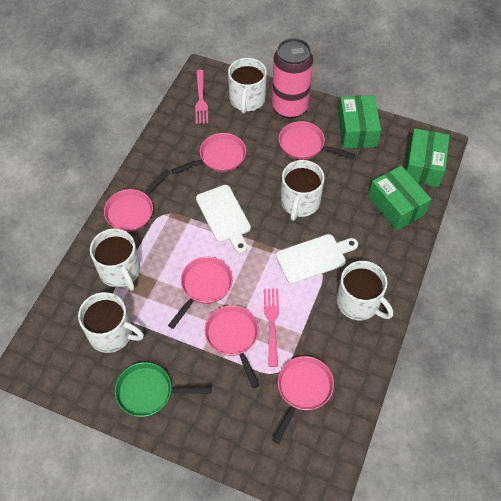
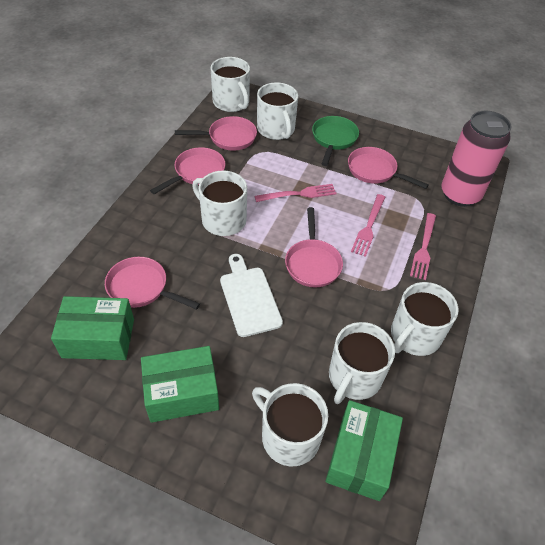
pink fork: 2 -> 3
pink pan: 6 -> 5
white cutting board: 2 -> 1
white mug: 5 -> 6

